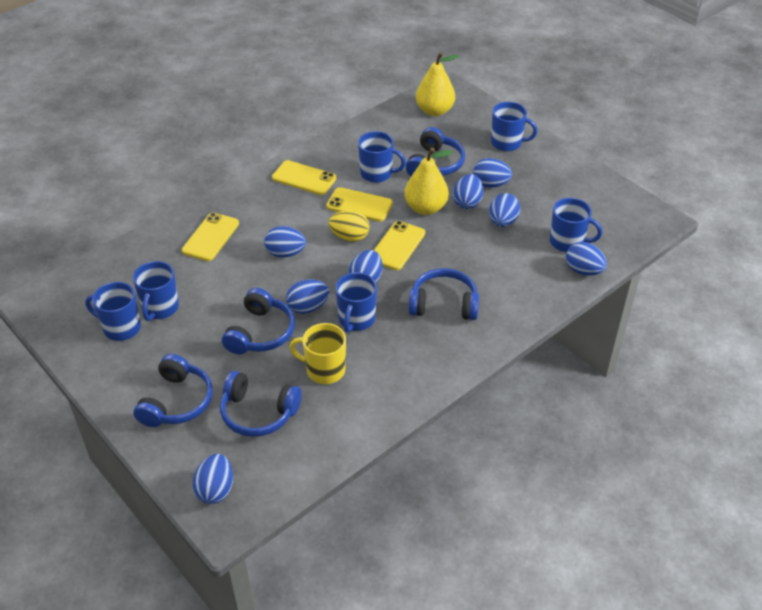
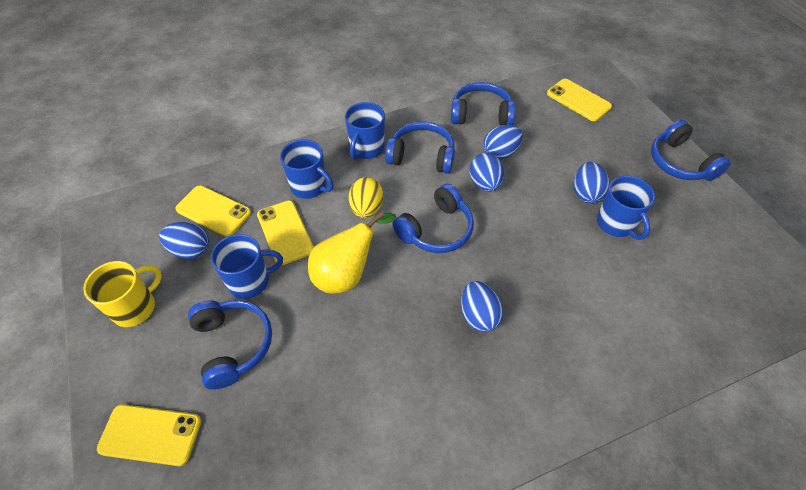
blue egg: 8 -> 5
blue mug: 6 -> 4
yellow pear: 2 -> 1

